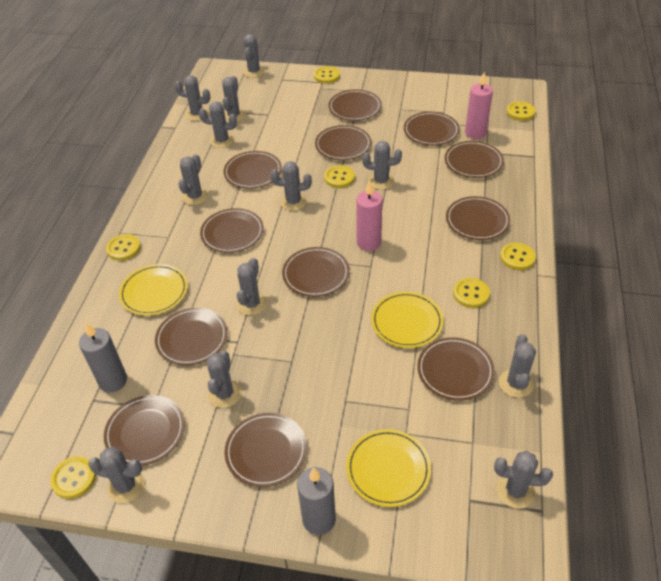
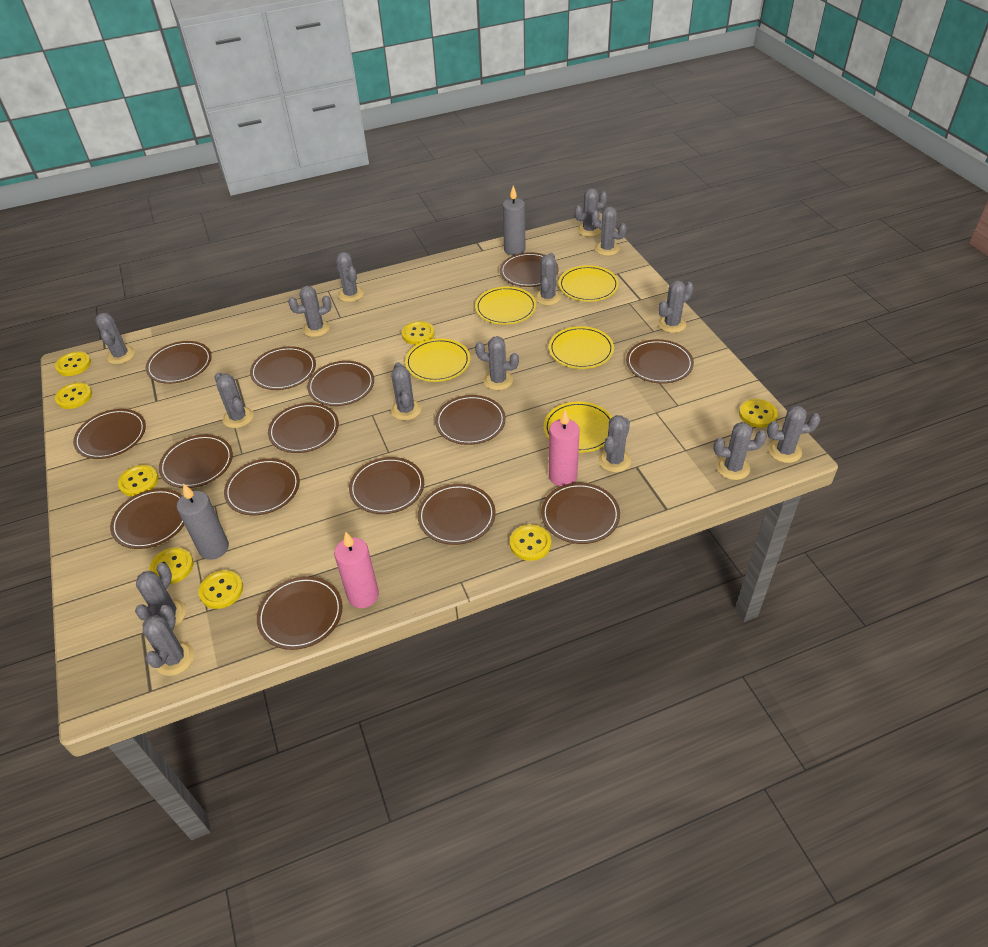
brown plate: 12 -> 15
grey cactus: 12 -> 15
yellow button: 7 -> 8
yellow plate: 3 -> 5

